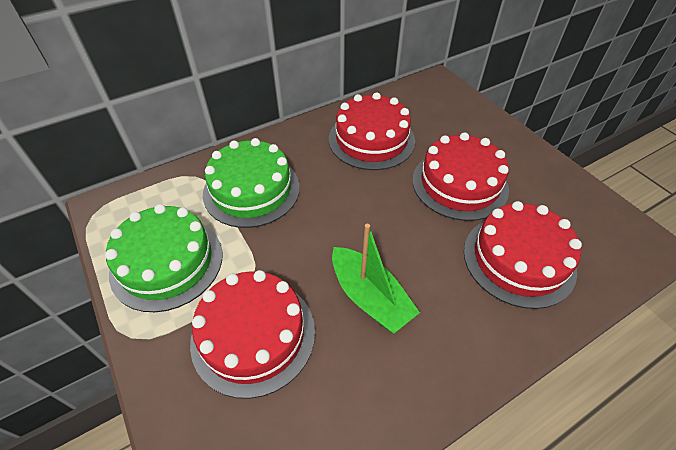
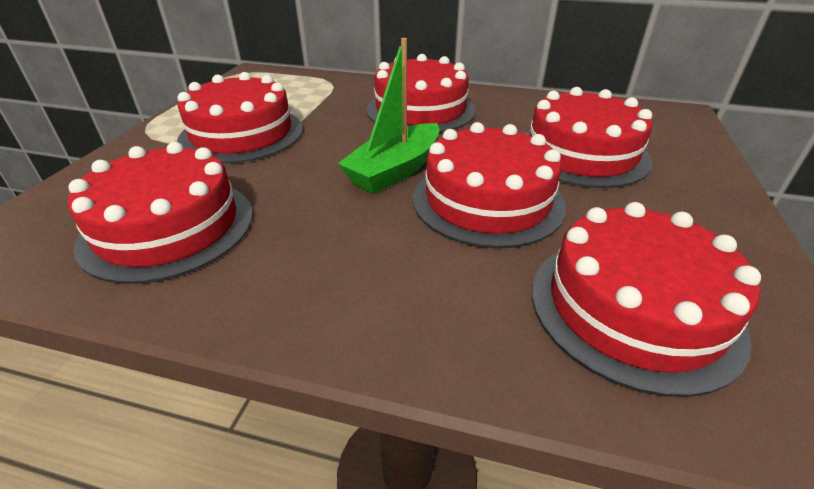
green cake: 2 -> 0
red cake: 4 -> 6

